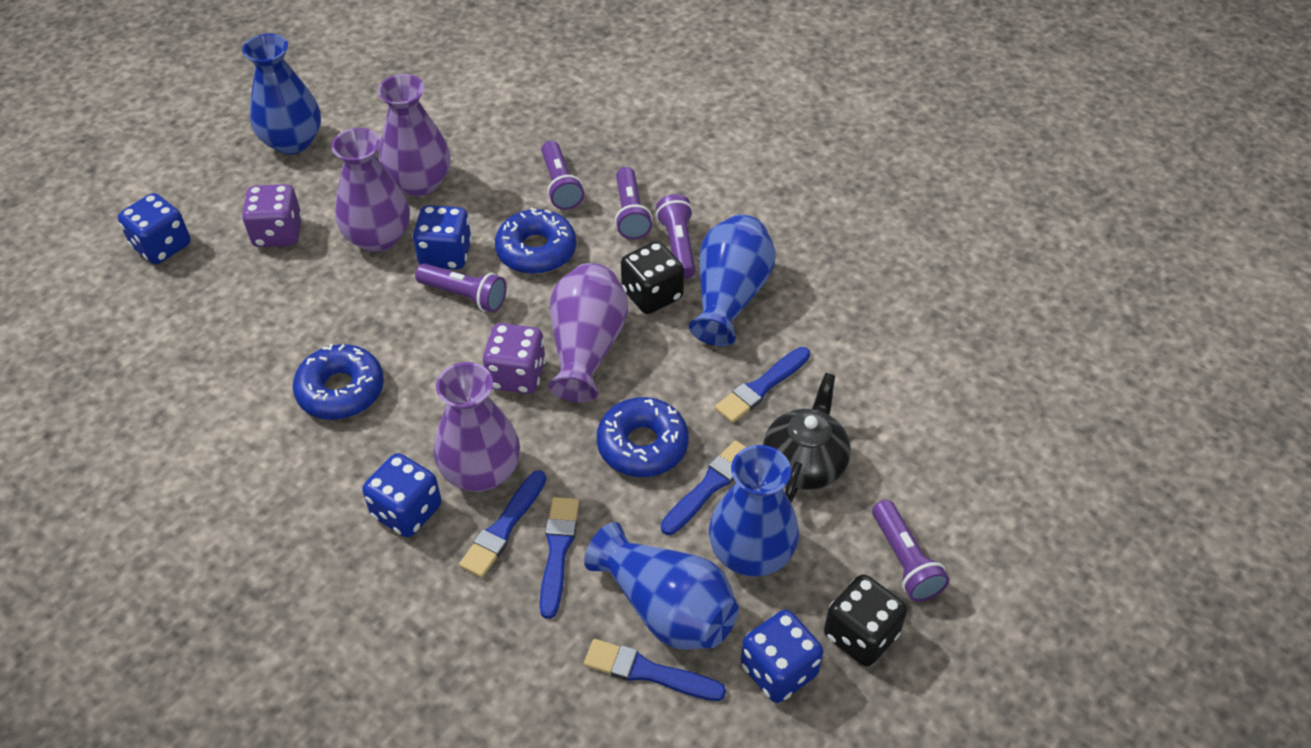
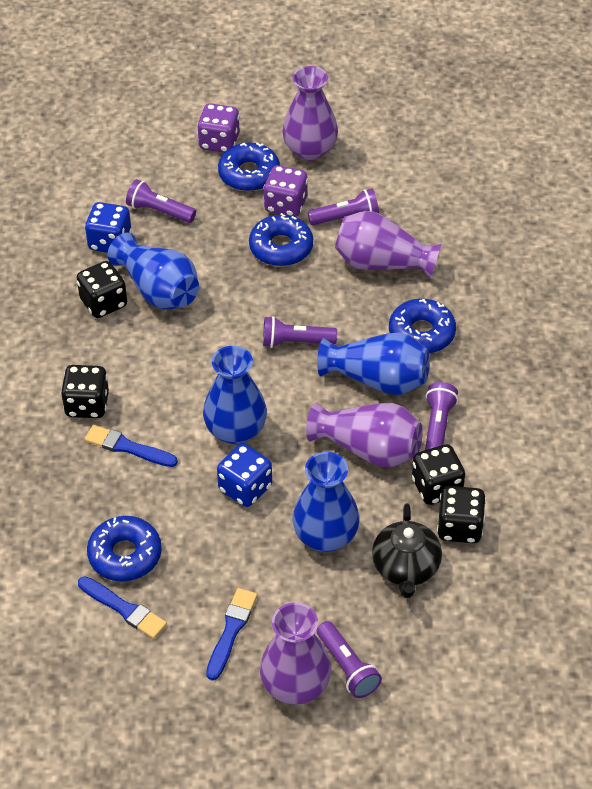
black dice: 2 -> 4
blue brush: 5 -> 3
blue dice: 4 -> 2
blue donut: 3 -> 4

